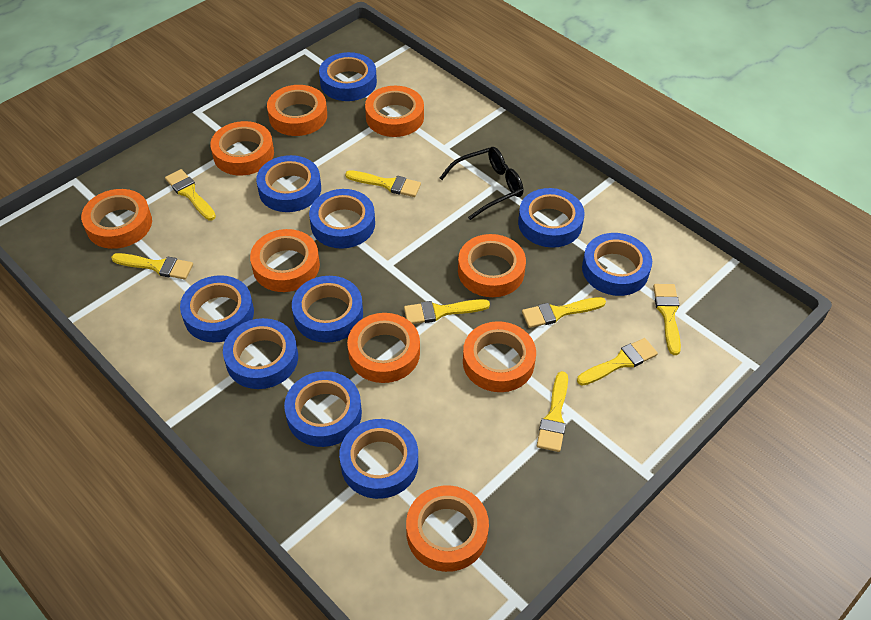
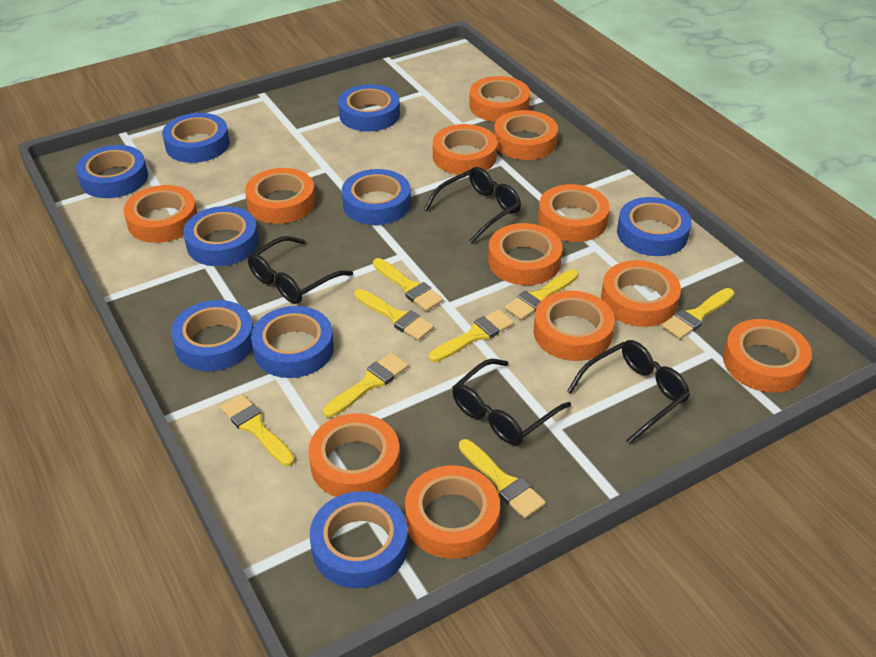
black glasses: 1 -> 4
blue tape: 10 -> 9
orange tape: 9 -> 12

